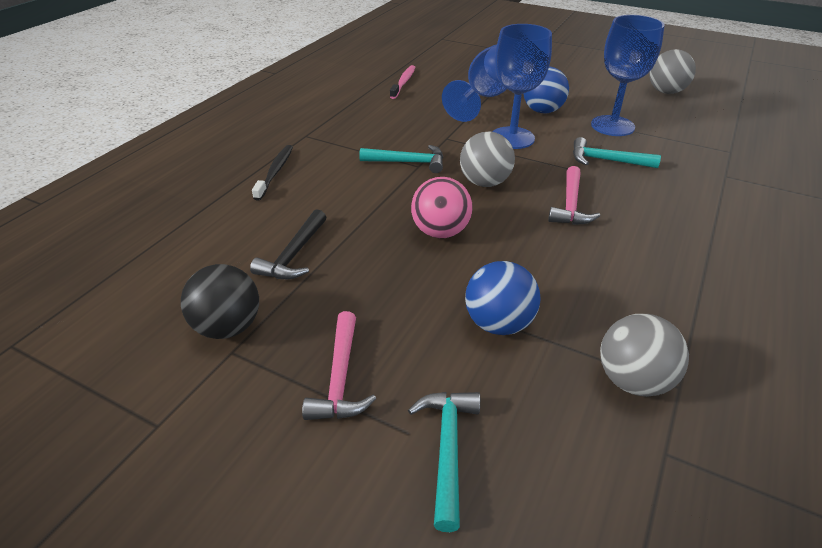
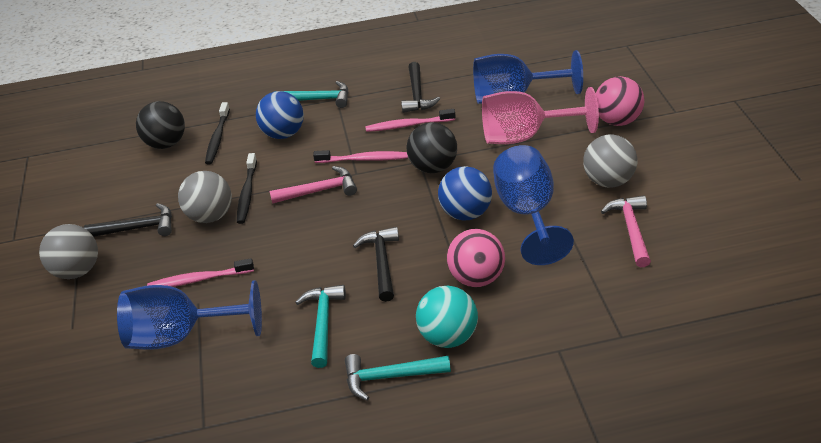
black ball: 1 -> 2
black hammer: 1 -> 3
black toothbrush: 1 -> 2
pink ball: 1 -> 2
pink goblet: 0 -> 1
pink toothbrush: 1 -> 3
turquoise ball: 0 -> 1

